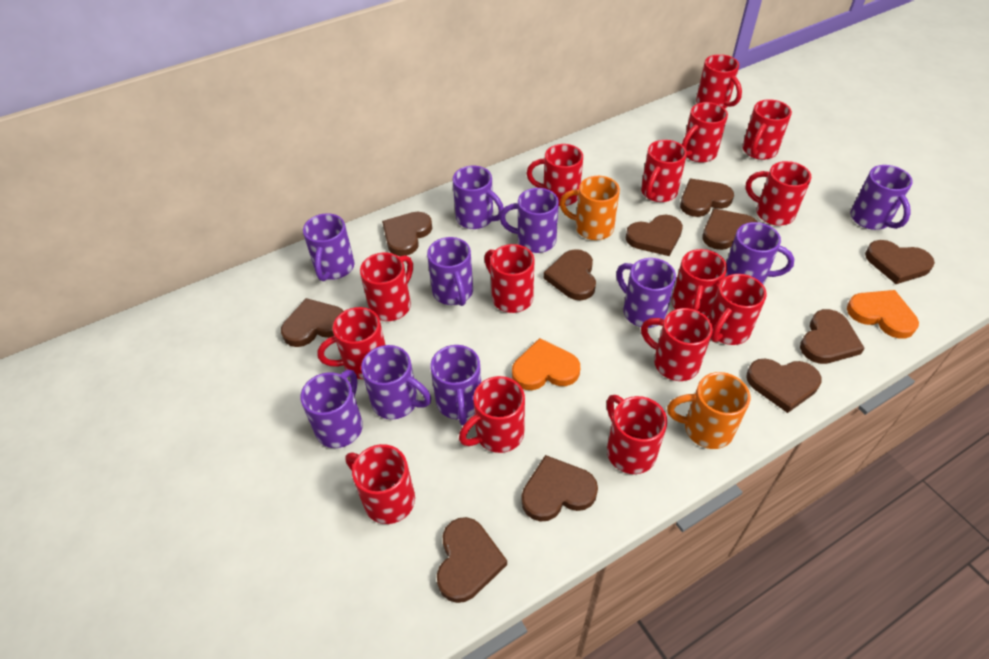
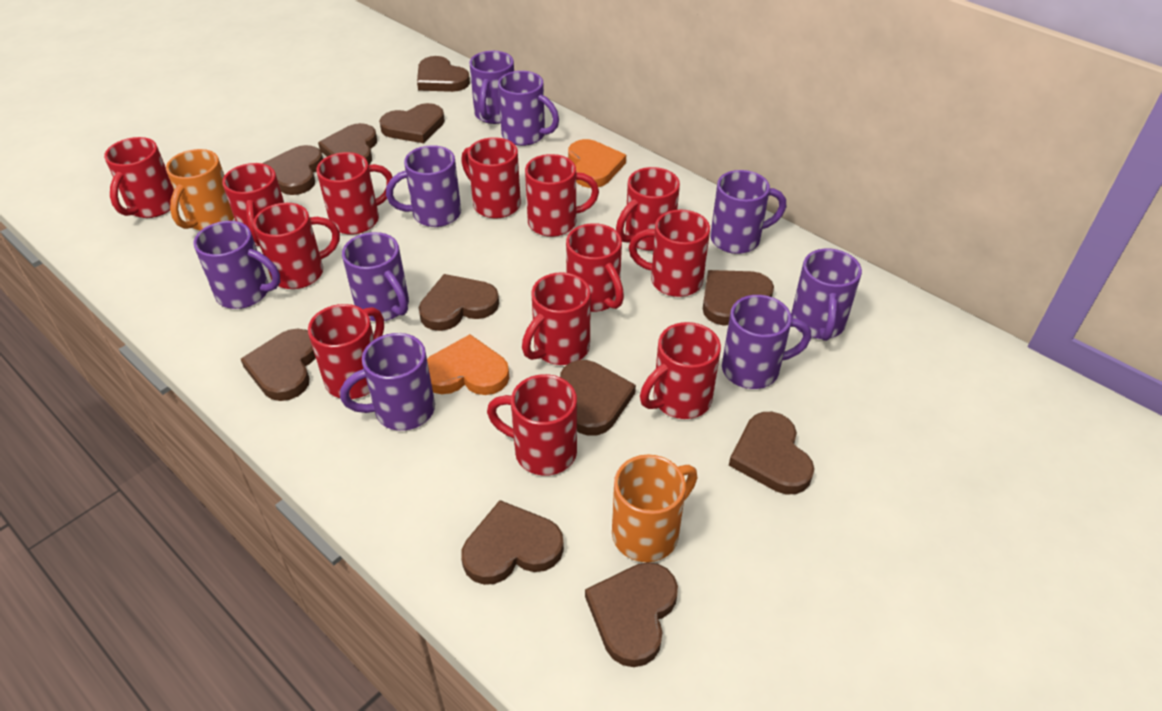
purple mug: 10 -> 9
red mug: 15 -> 13

